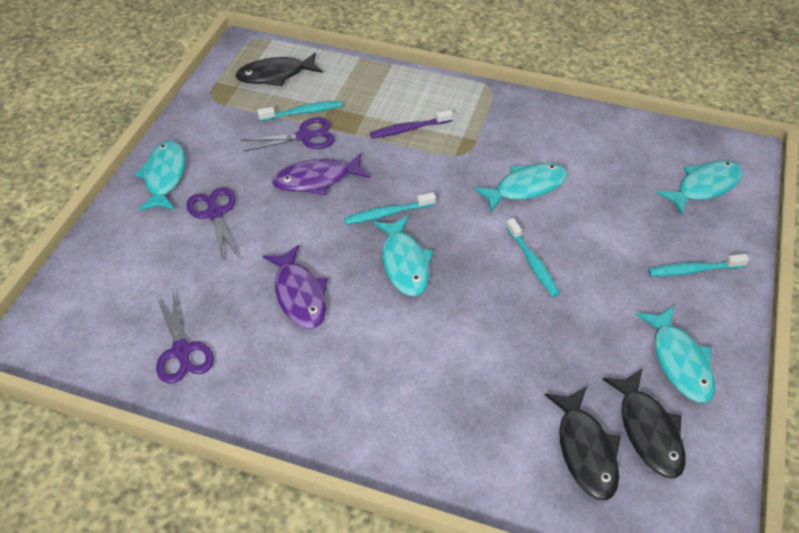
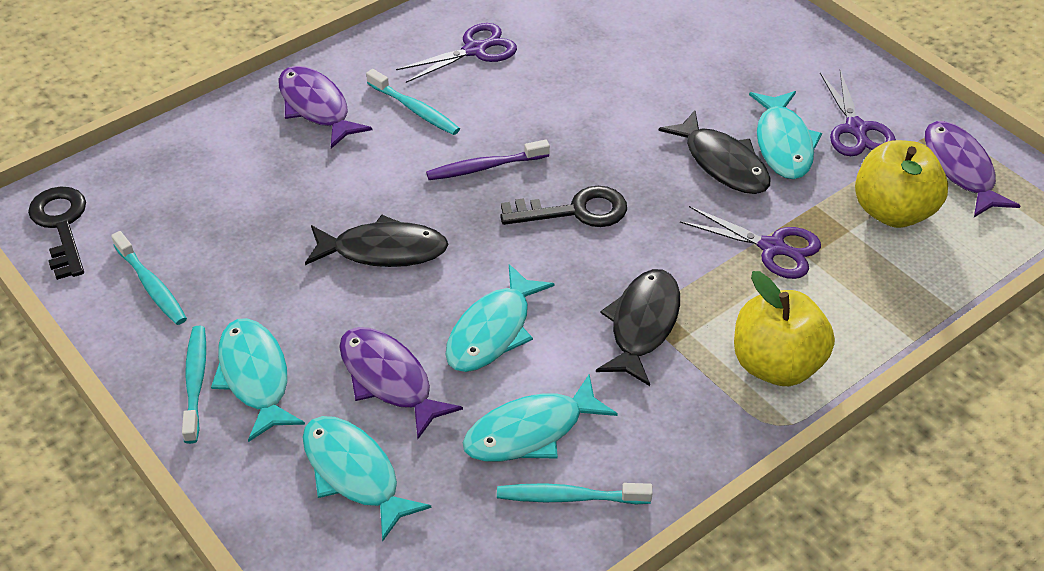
black key: 0 -> 2
purple fish: 2 -> 3
yellow apple: 0 -> 2

